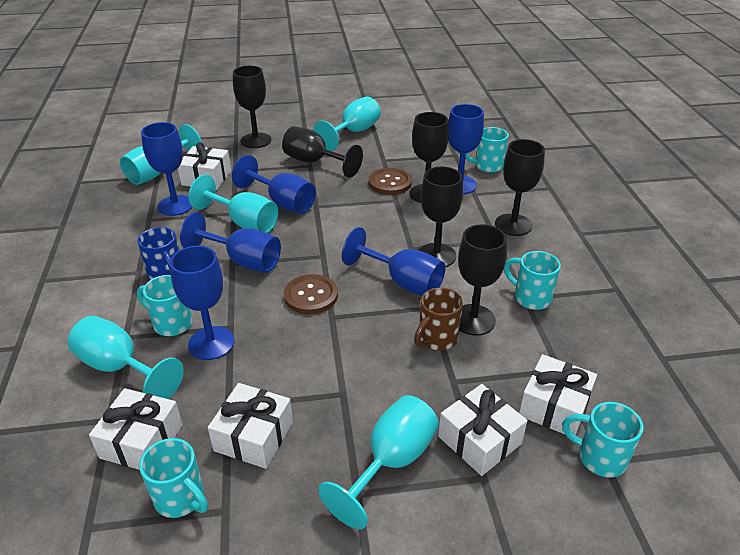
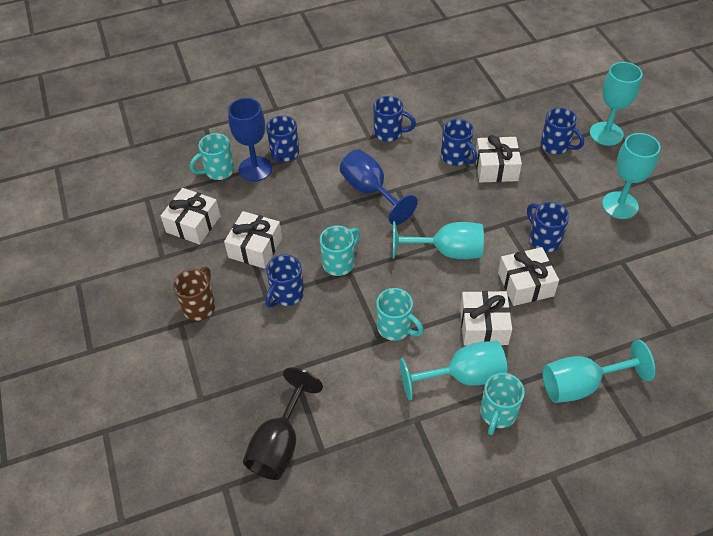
black goblet: 6 -> 1
blue goblet: 6 -> 2
blue mug: 1 -> 6
brown button: 2 -> 0
turquoise mug: 5 -> 4

